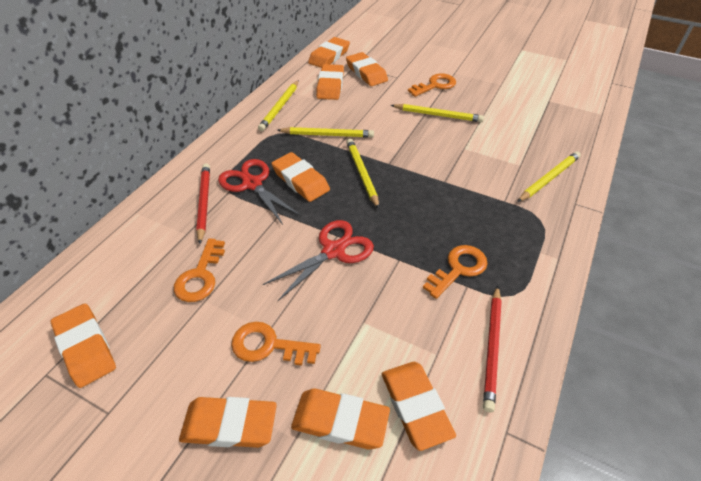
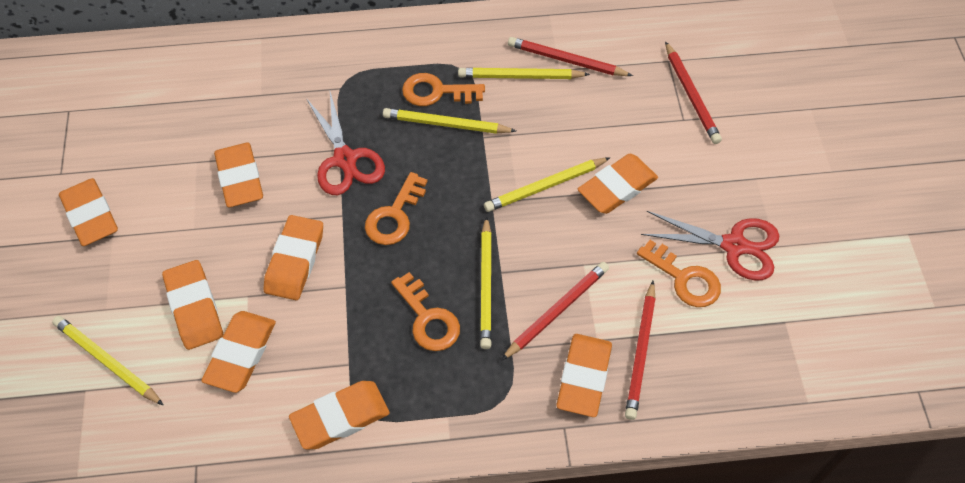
red pencil: 2 -> 4

